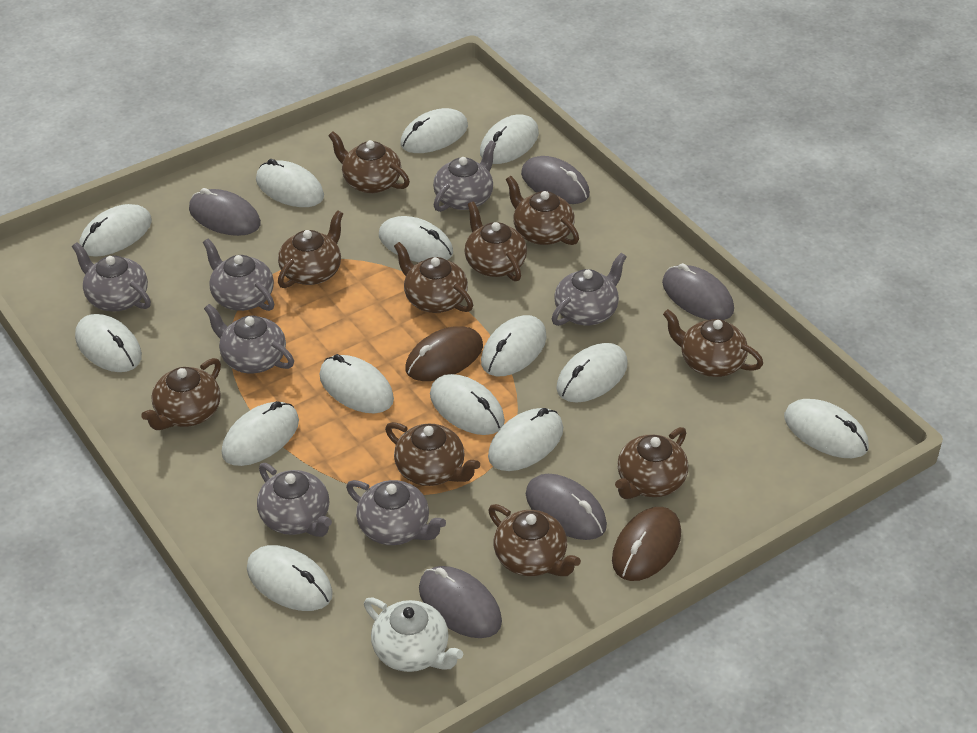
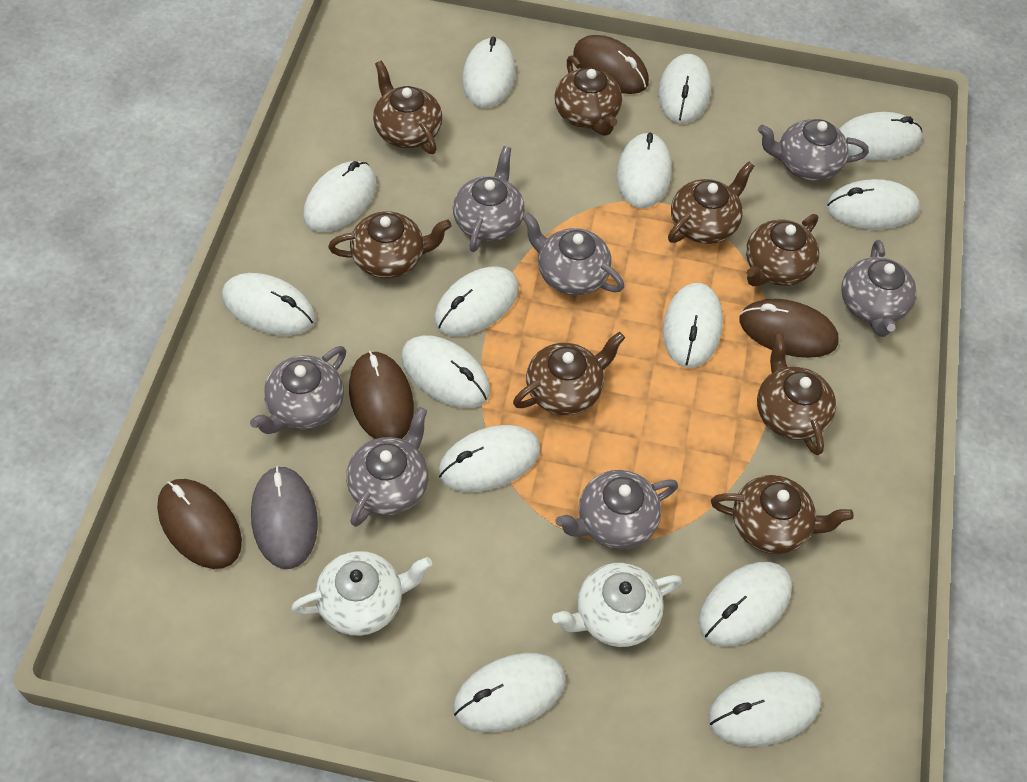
brown mouse: 2 -> 4
brown teapot: 10 -> 8
grey mouse: 5 -> 1
white teapot: 1 -> 2

